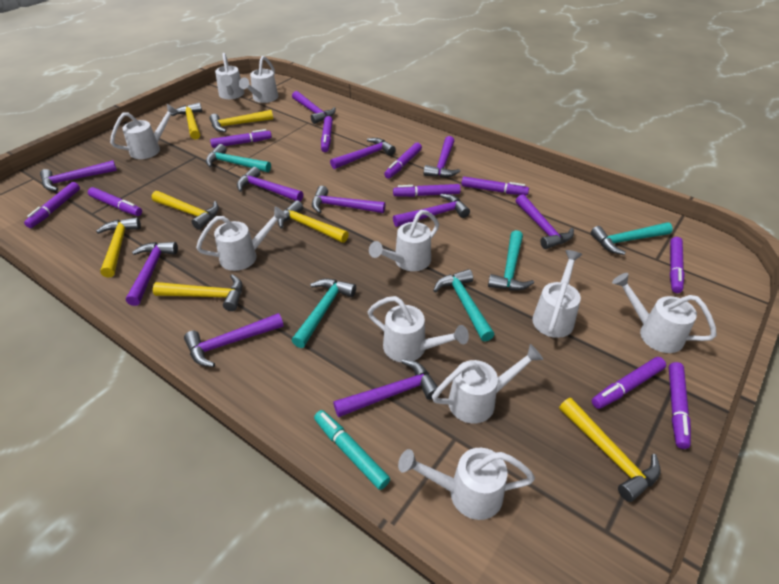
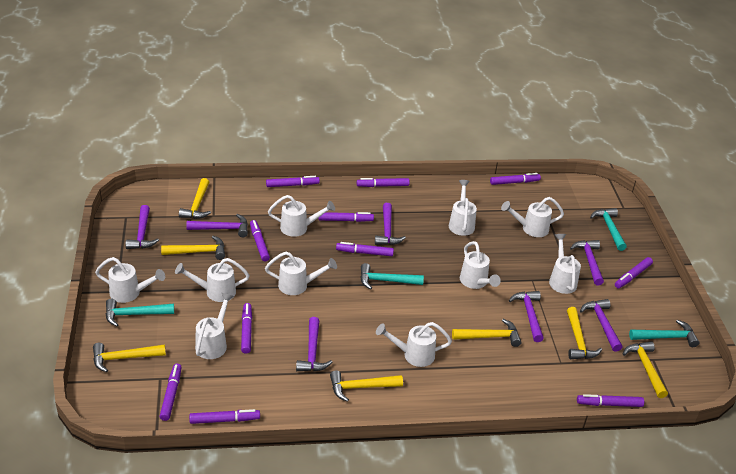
purple hammer: 11 -> 7
purple marker: 10 -> 11
turquoise hammer: 5 -> 4
turquoise marker: 1 -> 0

